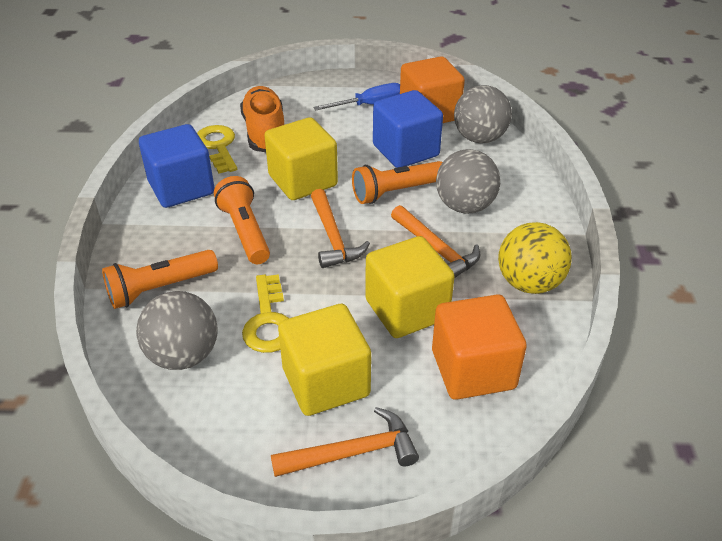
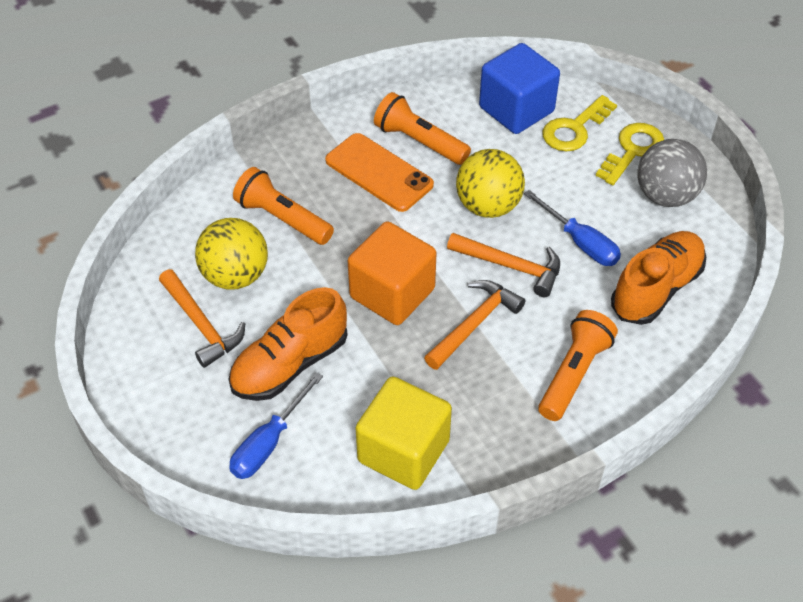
blue cube: 2 -> 1
blue screwdriver: 1 -> 2
grey ball: 3 -> 1
orange cube: 2 -> 1
orange phone: 0 -> 1
orange shoe: 1 -> 2
yellow ball: 1 -> 2
yellow cube: 3 -> 1

